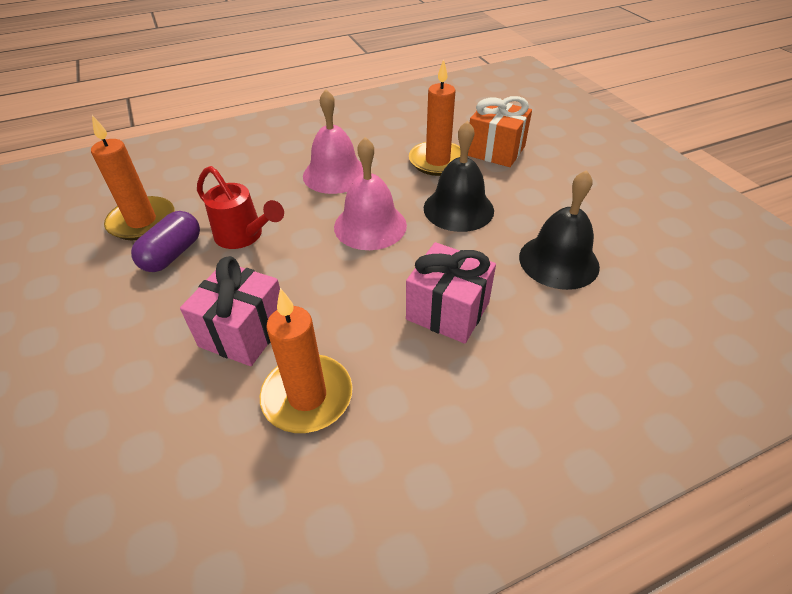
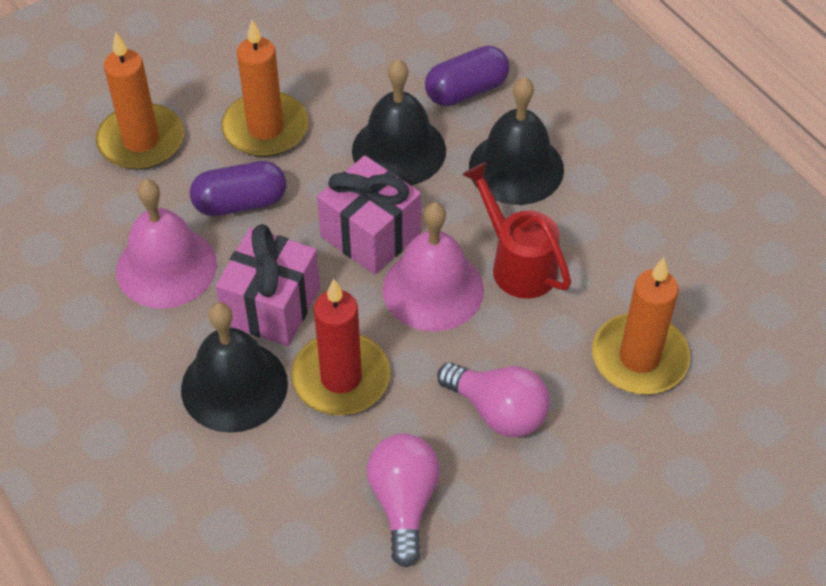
black bell: 2 -> 3
orange gift: 1 -> 0
pink light bulb: 0 -> 2
purple capsule: 1 -> 2
red candle: 0 -> 1

